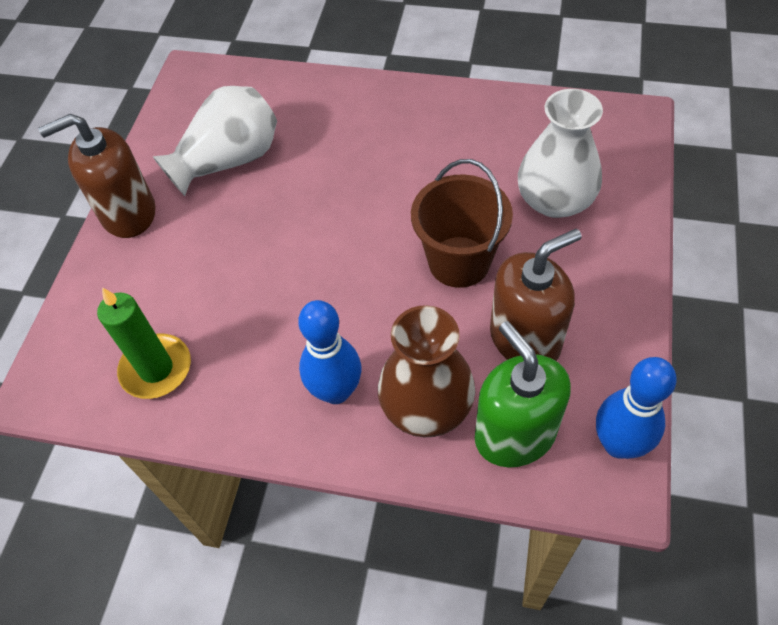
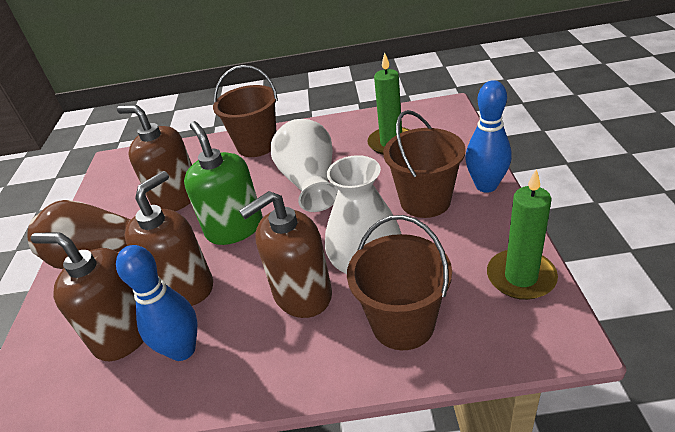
brown bucket: 1 -> 3
brown soap dispenser: 2 -> 4
green candle: 1 -> 2

